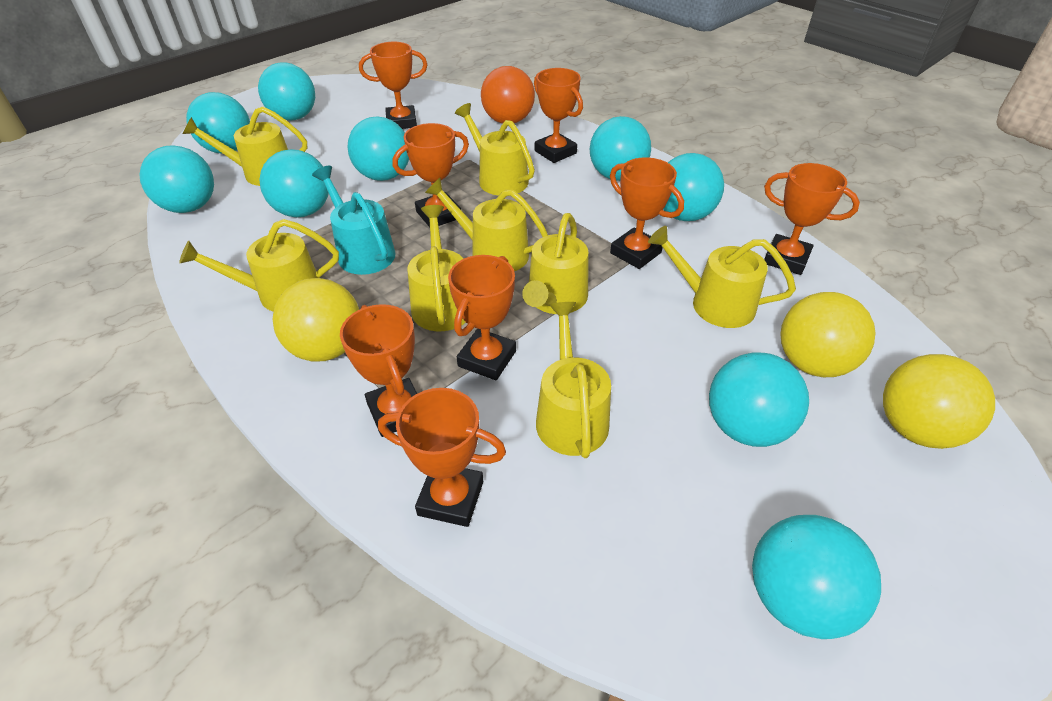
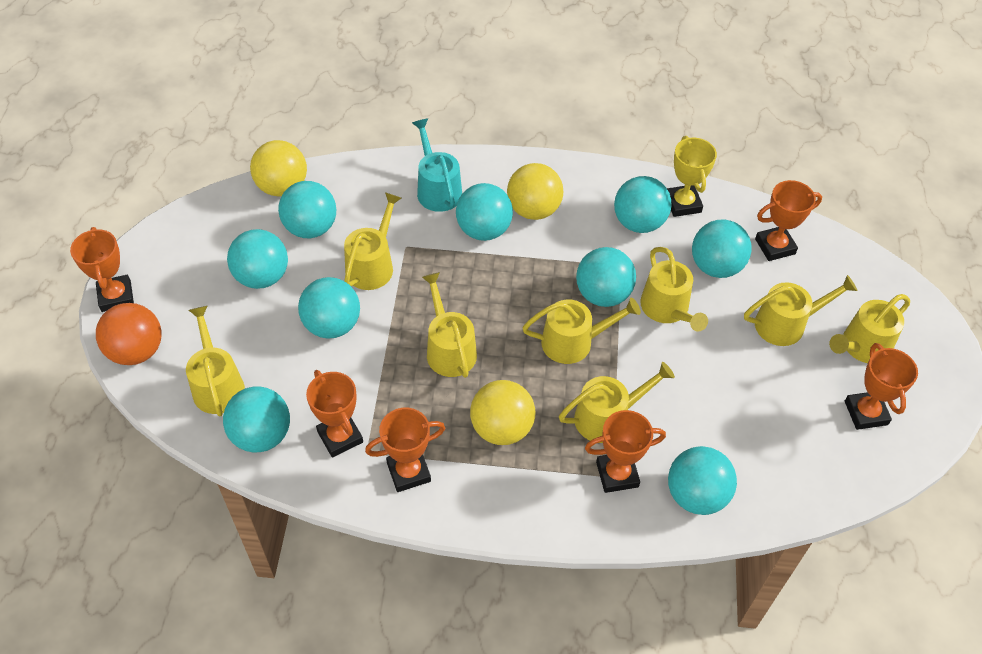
orange trophy: 8 -> 6
yellow trophy: 0 -> 1

